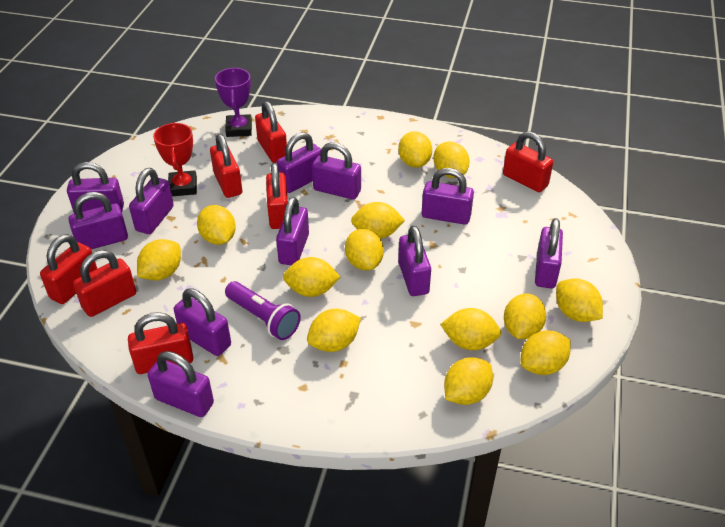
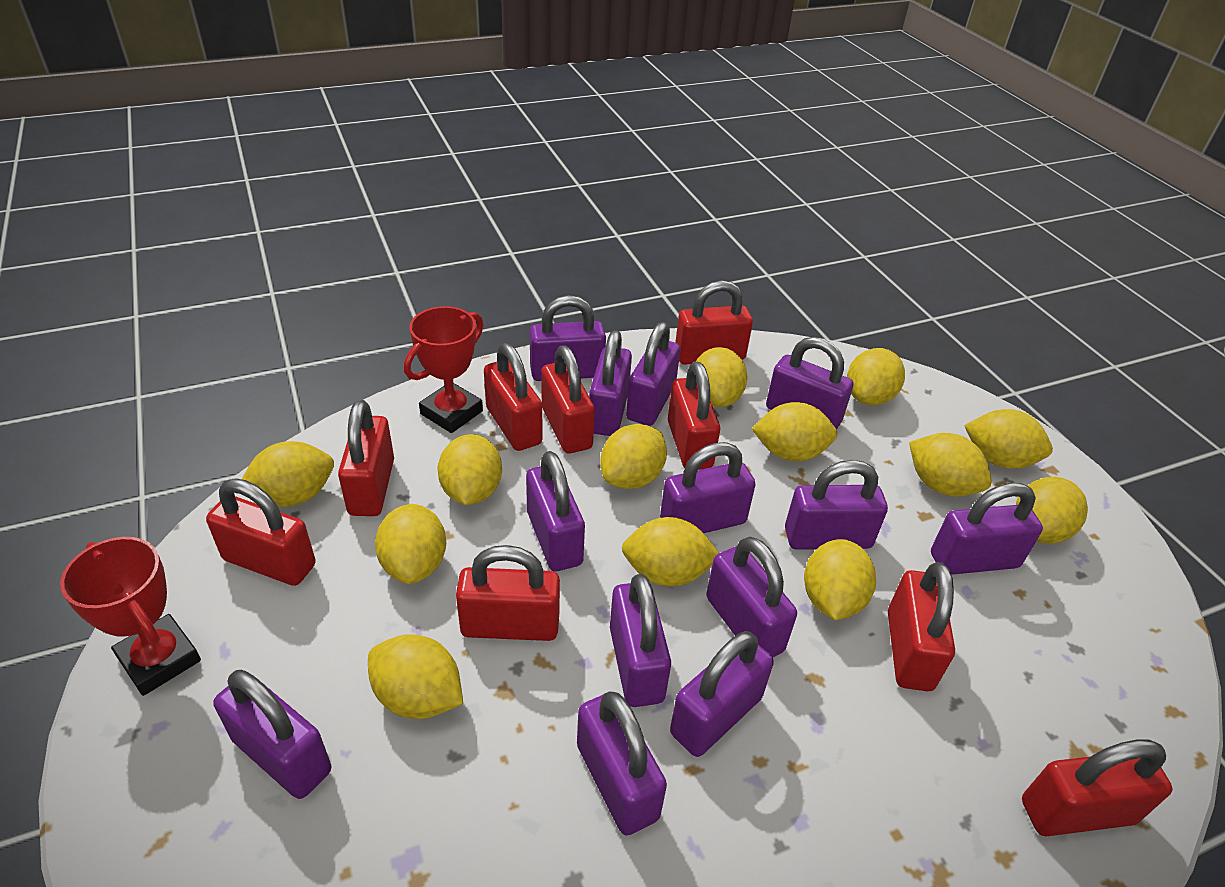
purple flashlight: 1 -> 0
purple padlock: 11 -> 13
purple trophy: 1 -> 0
red padlock: 7 -> 9
red trophy: 1 -> 2

